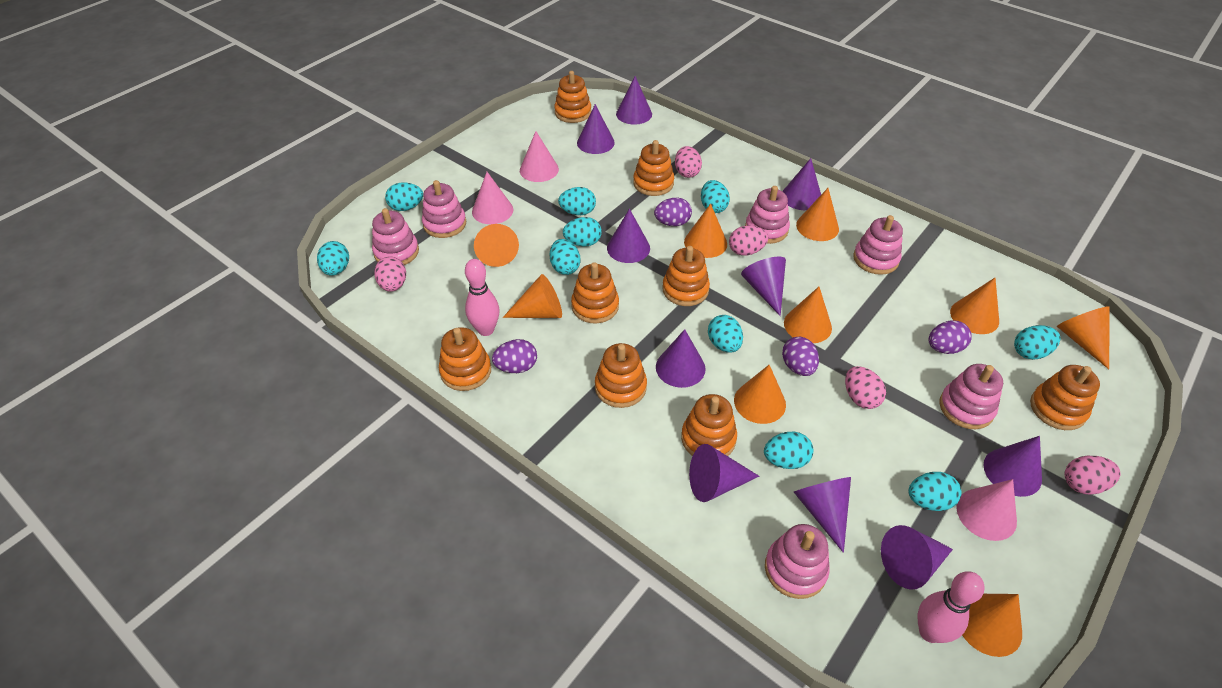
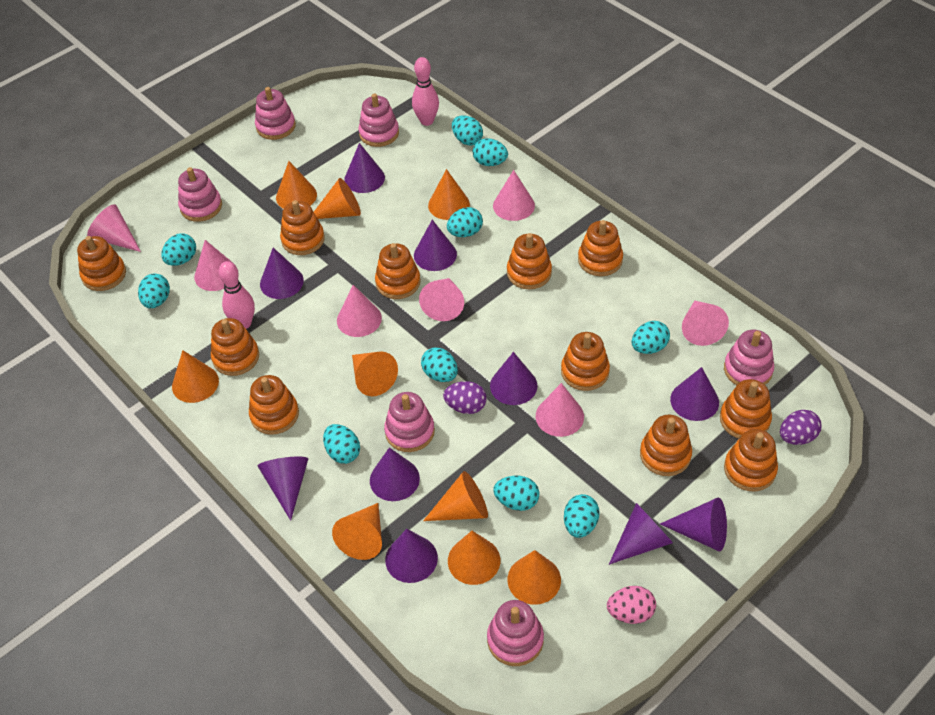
orange stacking toy: 8 -> 11
pink cone: 3 -> 7
pink egg: 5 -> 1
purple egg: 4 -> 2

